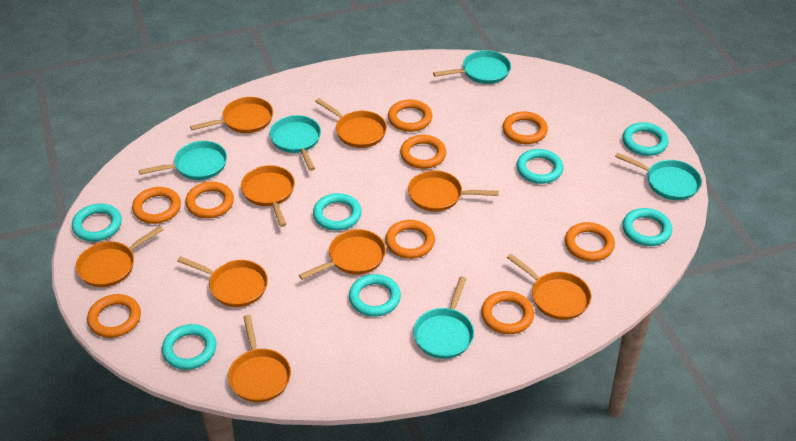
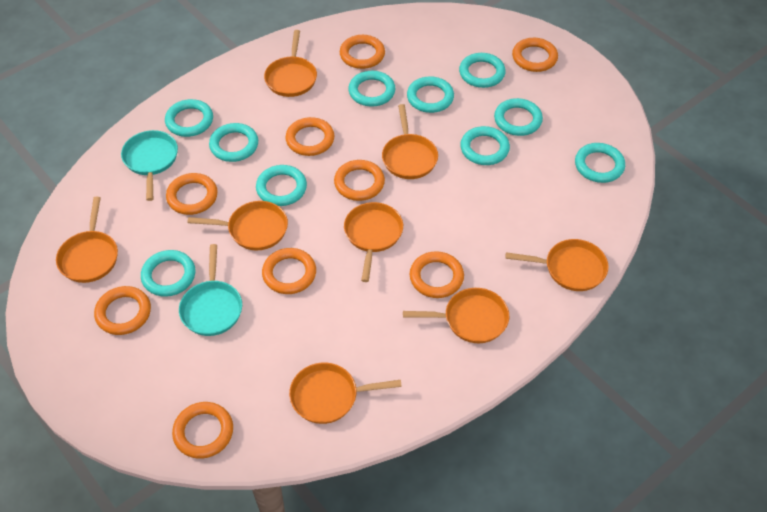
orange pan: 9 -> 8
turquoise pan: 5 -> 2
turquoise ring: 7 -> 10

